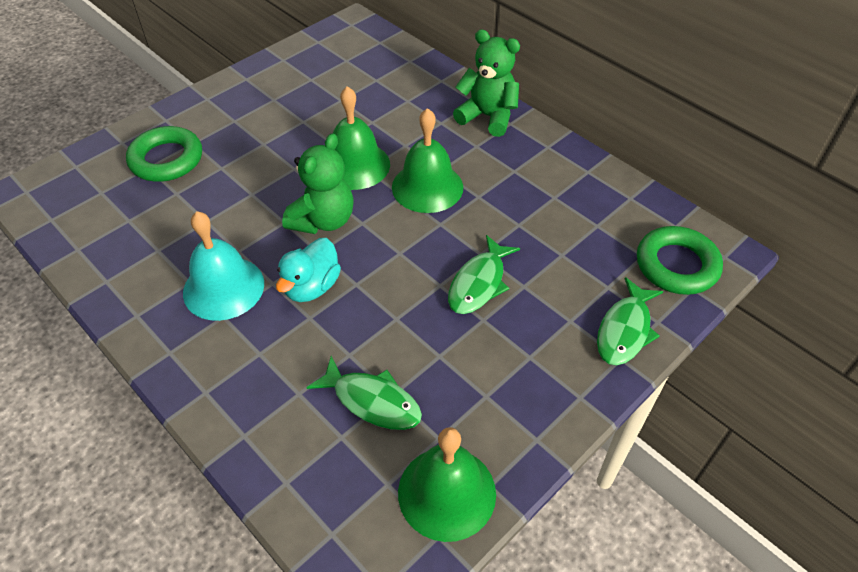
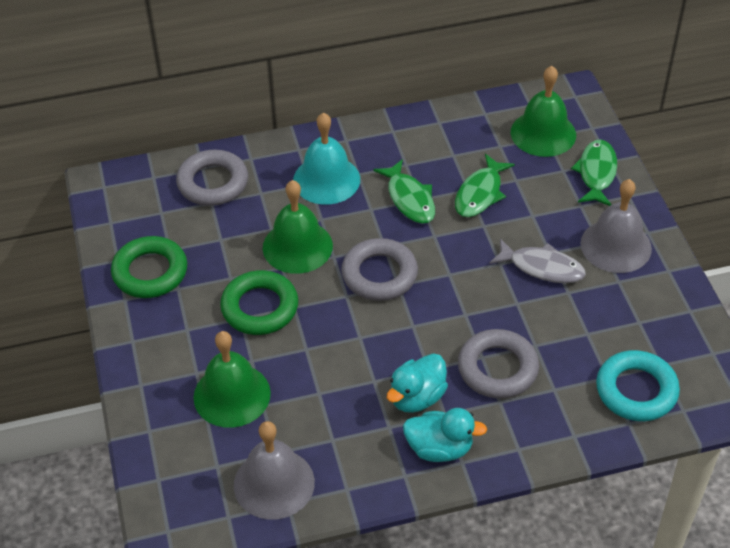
green teddy bear: 2 -> 0
grey bell: 0 -> 2
grey fish: 0 -> 1
grey ring: 0 -> 3
turquoise duck: 1 -> 2
turquoise ring: 0 -> 1

